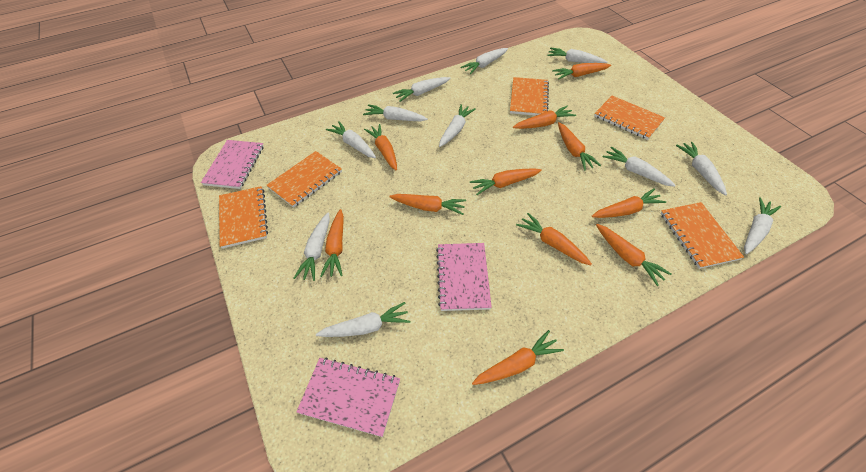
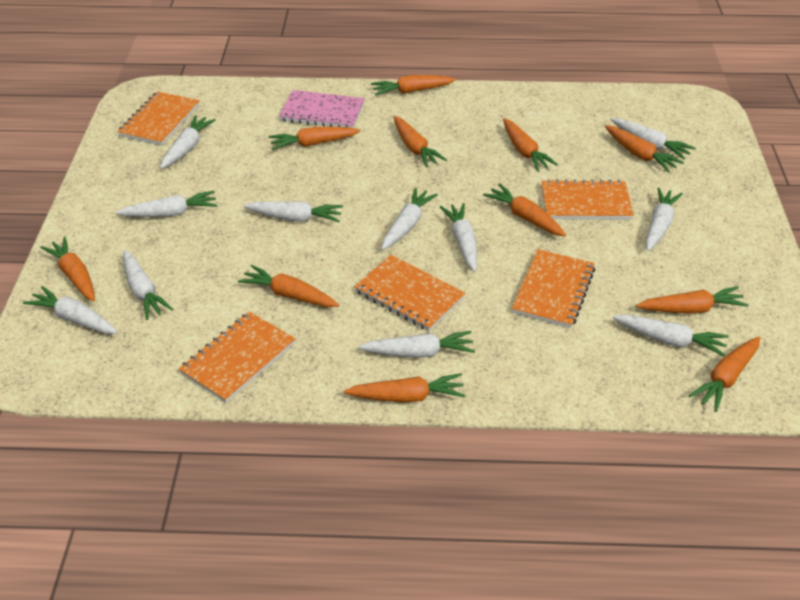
pink notebook: 3 -> 1

